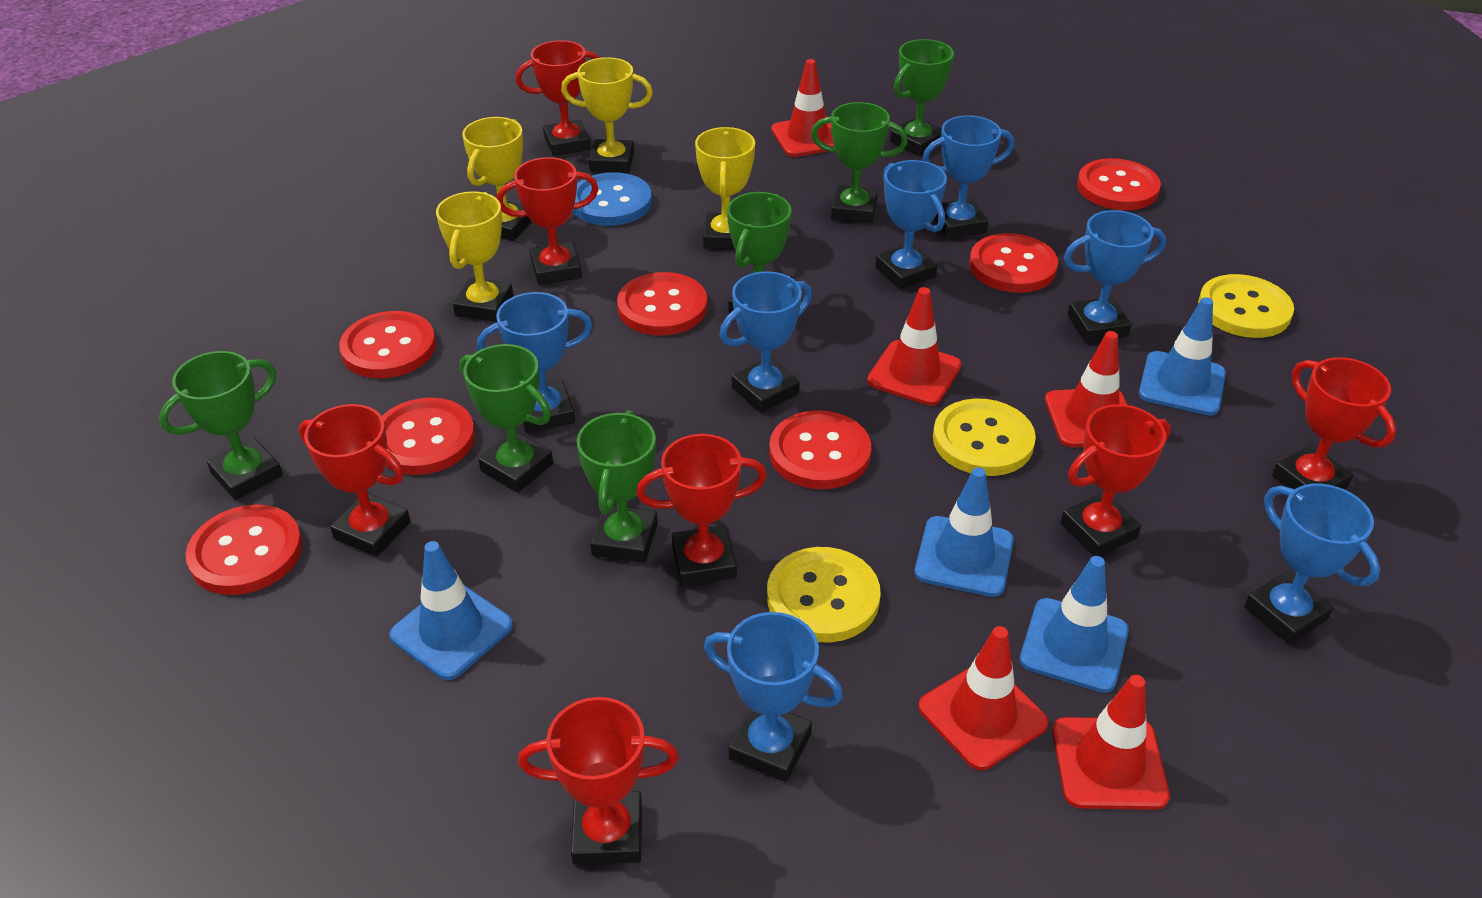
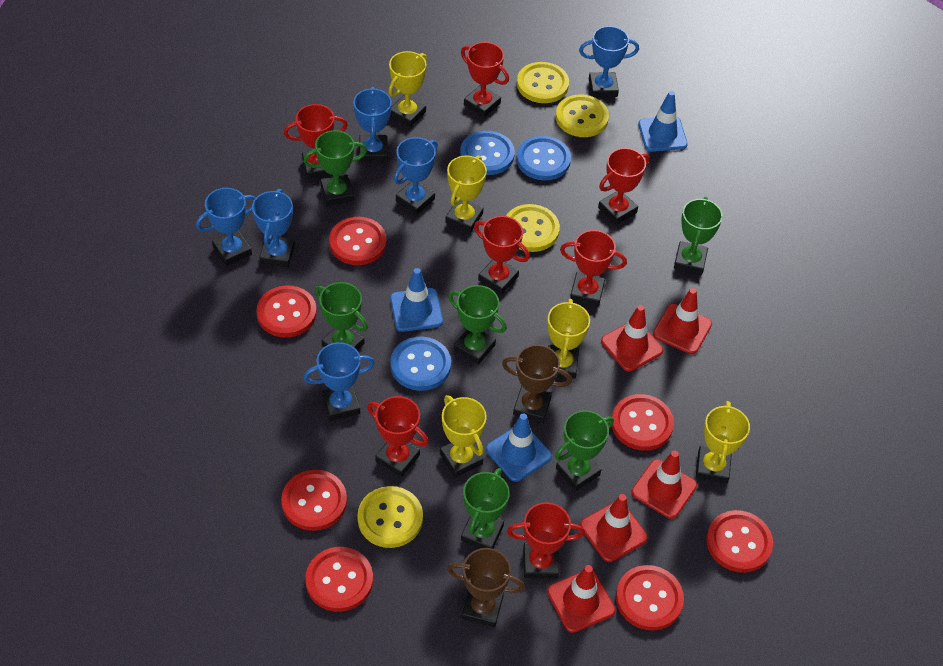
blue button: 1 -> 3
blue traffic cone: 4 -> 3
blue trophy: 7 -> 6
brown trophy: 0 -> 2
yellow button: 3 -> 4
yellow trophy: 4 -> 5

